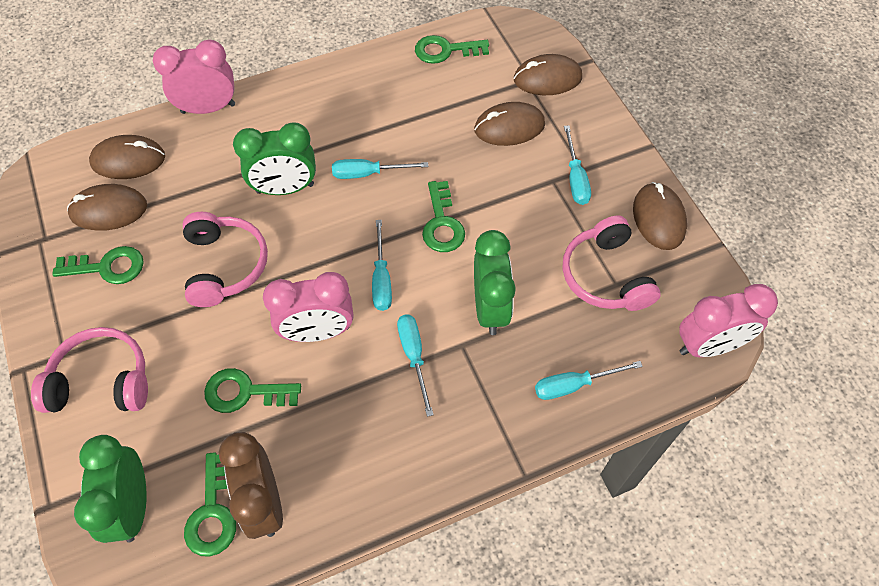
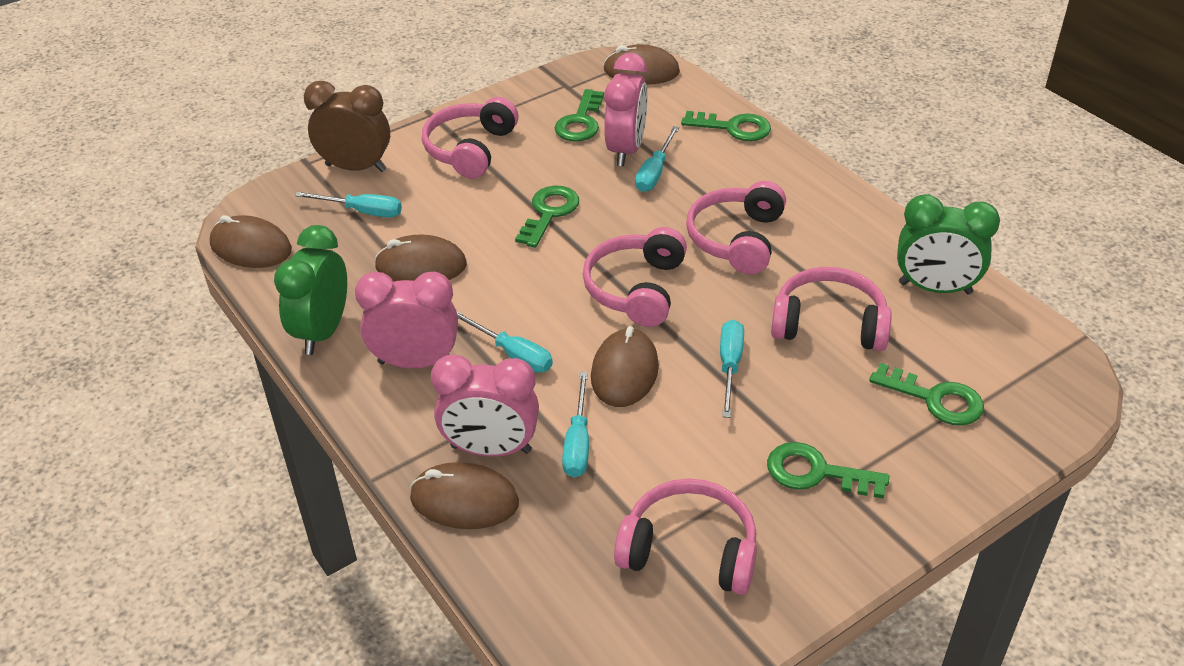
green clock: 3 -> 2
pink headphones: 3 -> 5

